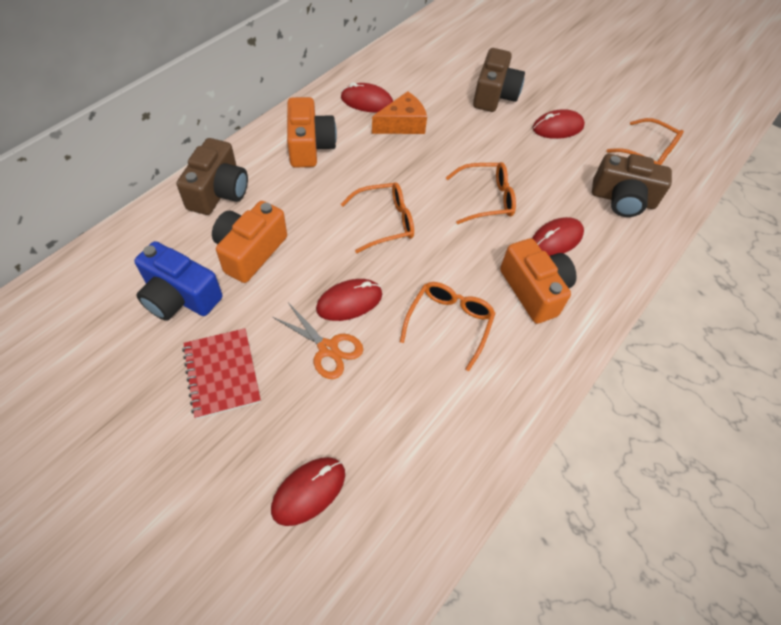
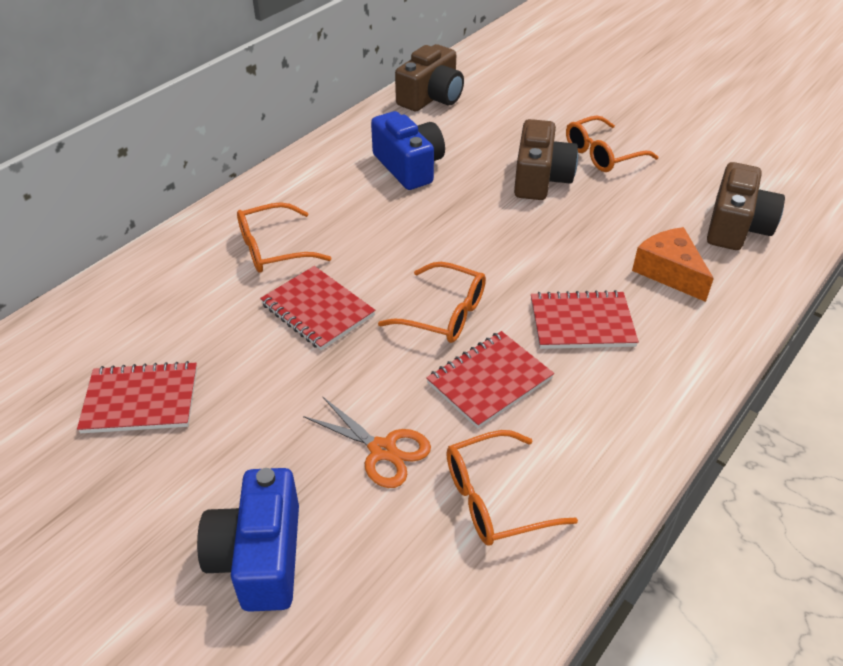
blue camera: 1 -> 2
orange camera: 3 -> 0
red mouse: 5 -> 0
red notebook: 1 -> 4

